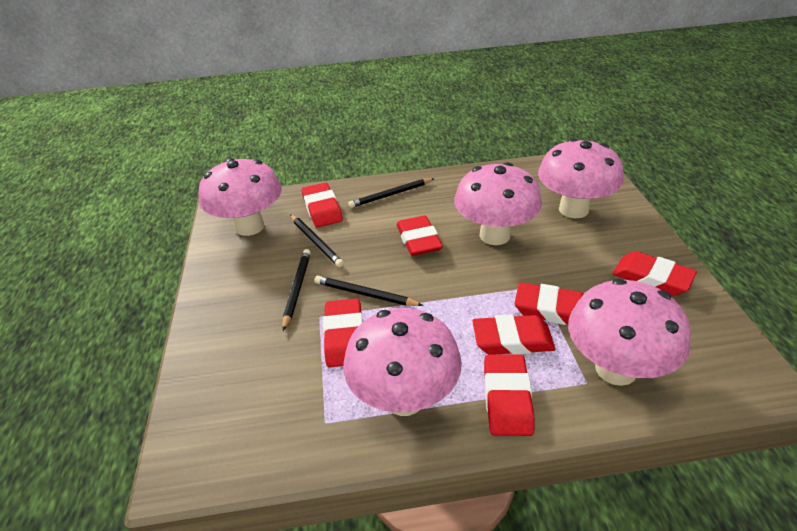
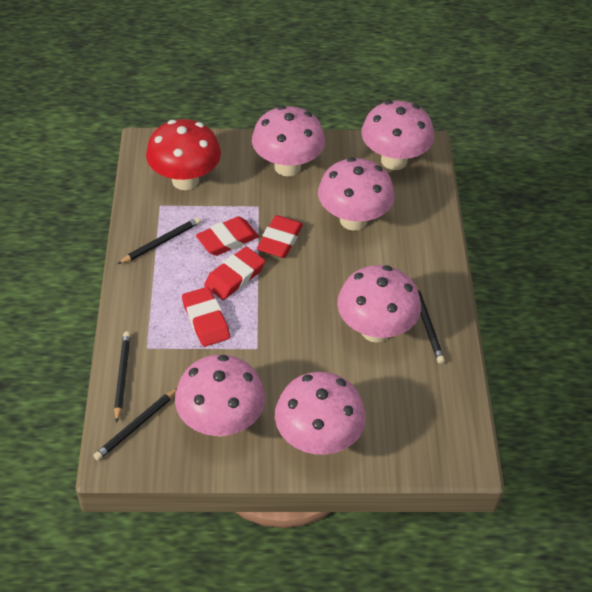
pink mushroom: 5 -> 6
red eraser: 7 -> 4
red mushroom: 0 -> 1

